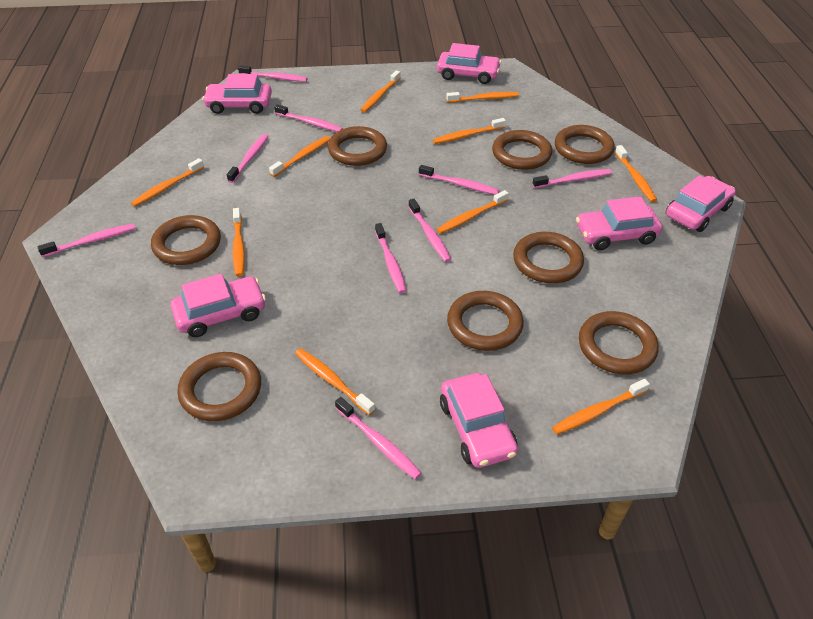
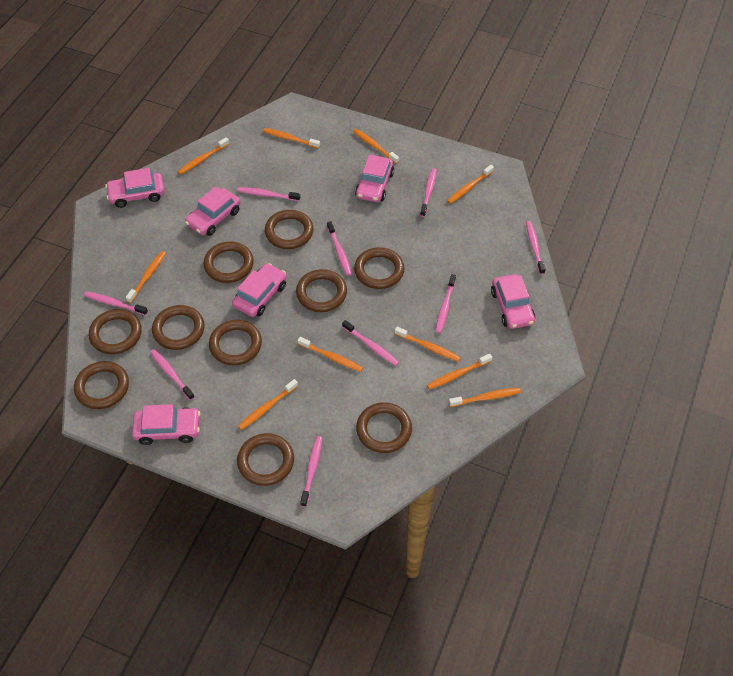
brown ring: 8 -> 10

